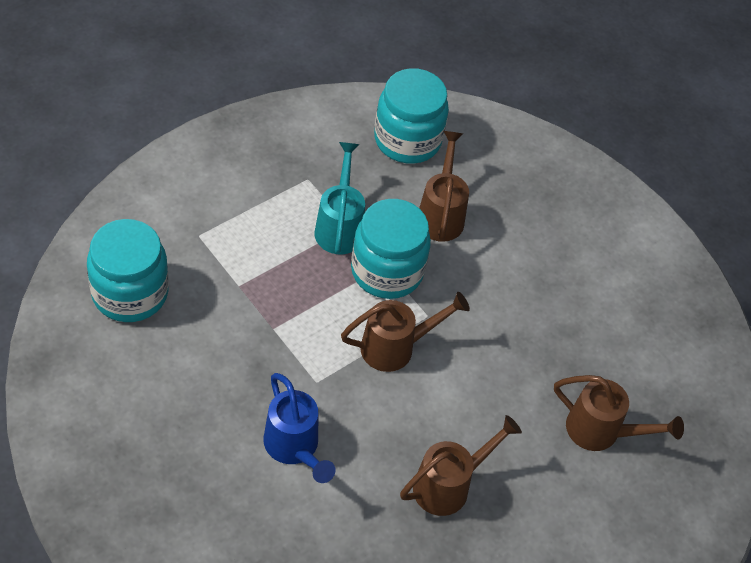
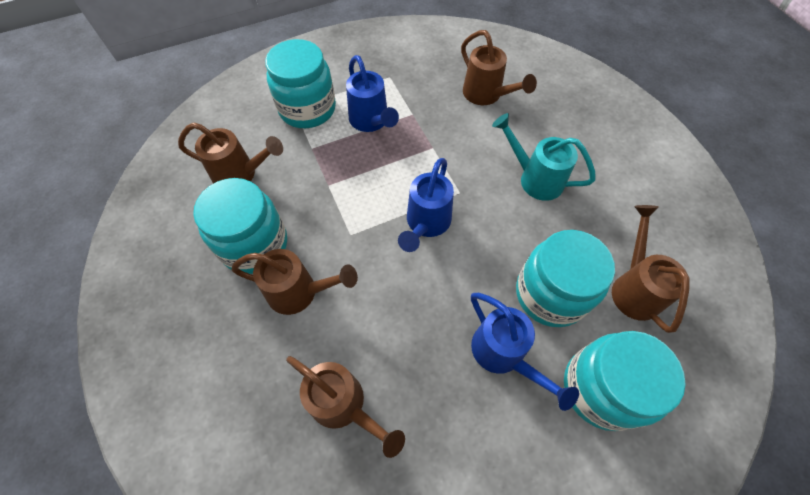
blue watering can: 1 -> 3
brown watering can: 4 -> 5
turquoise jar: 3 -> 4

